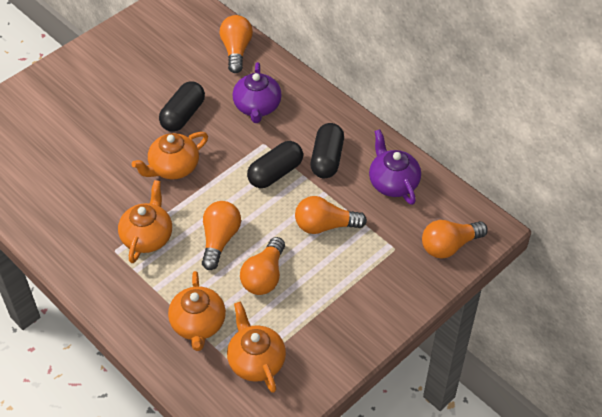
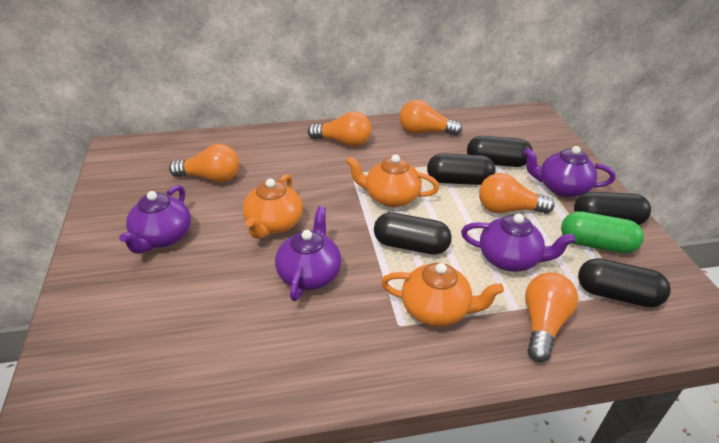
black capsule: 3 -> 5
green capsule: 0 -> 1
orange teapot: 4 -> 3
purple teapot: 2 -> 4

